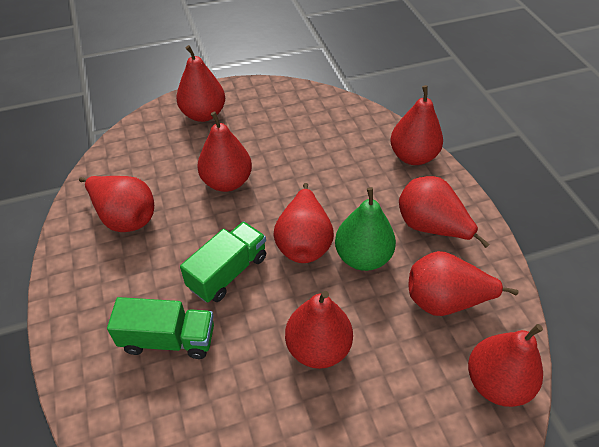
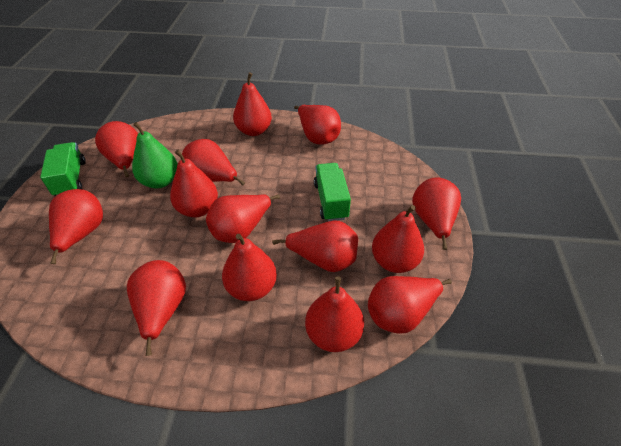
red pear: 9 -> 14

